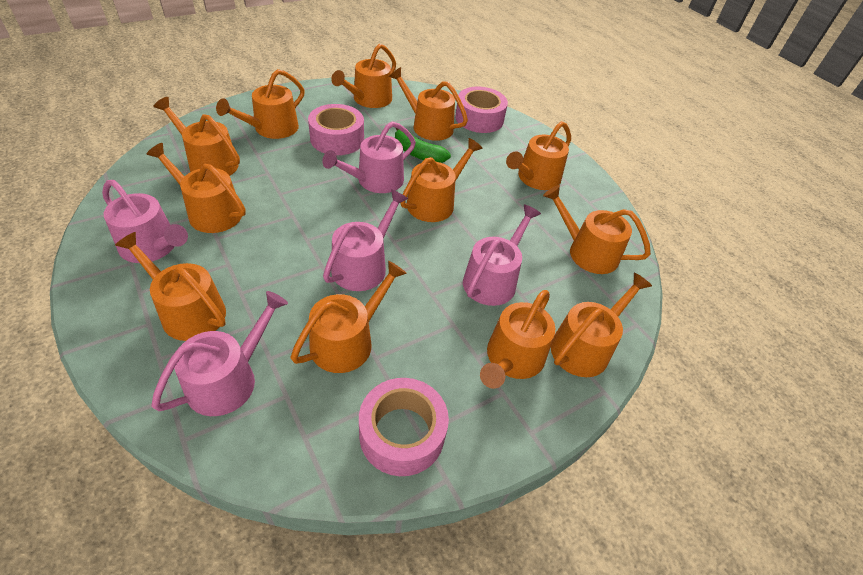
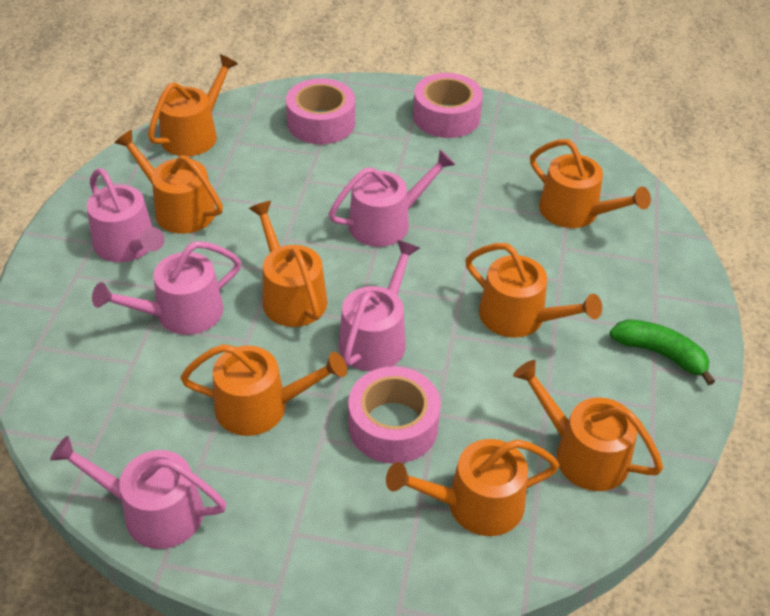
orange watering can: 12 -> 8

